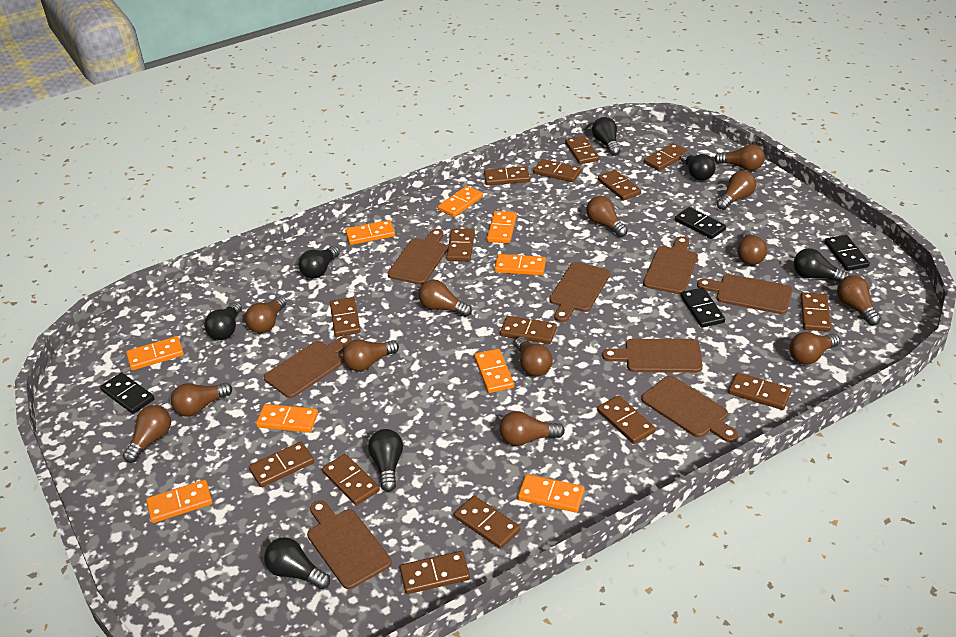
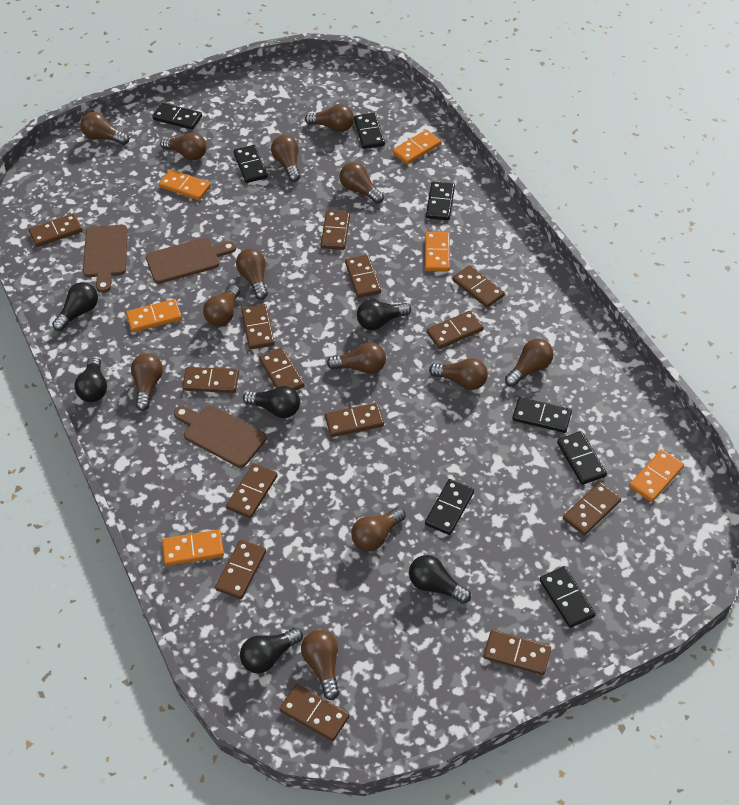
black domino: 4 -> 8
black light bulb: 7 -> 6
brown cutting board: 8 -> 3
brown domino: 15 -> 14
orange domino: 9 -> 6

